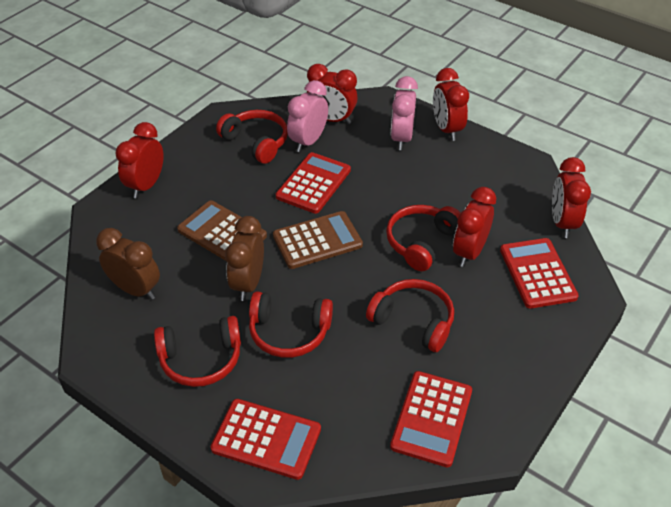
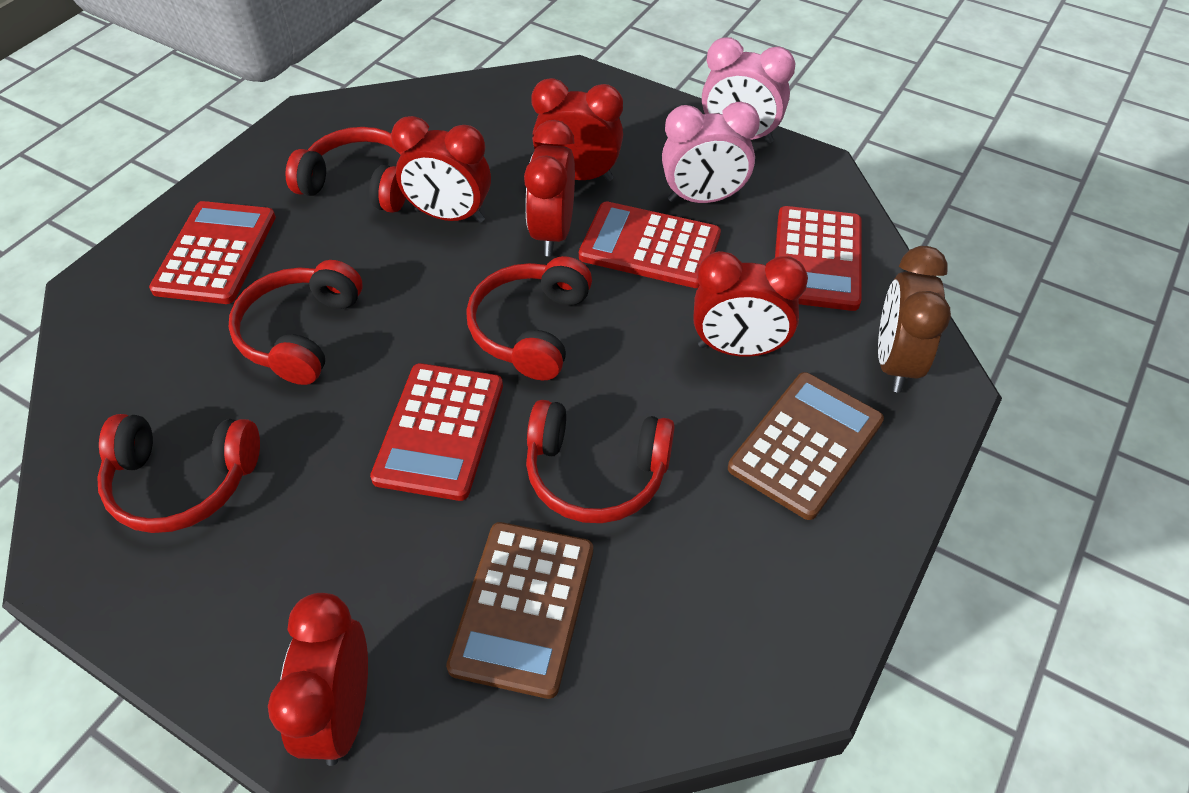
brown clock: 2 -> 1

